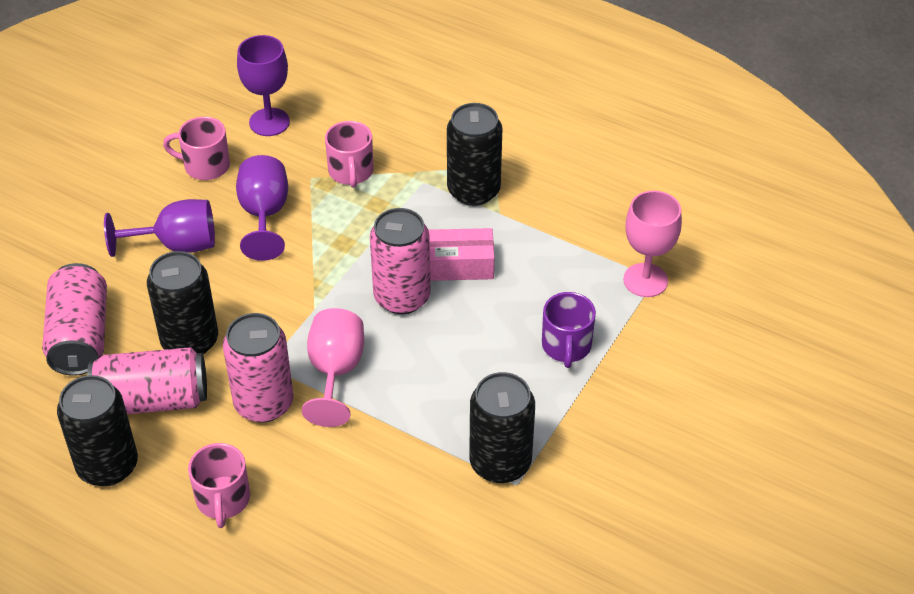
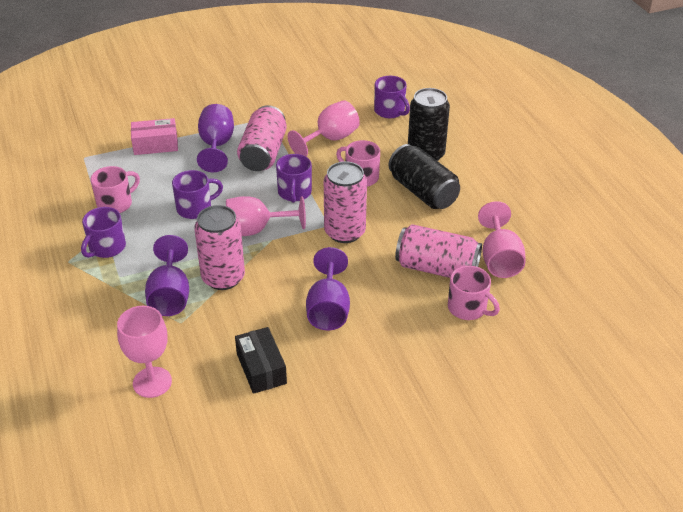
black box: 0 -> 1
black can: 4 -> 2
pink goblet: 2 -> 4
purple mug: 1 -> 4

